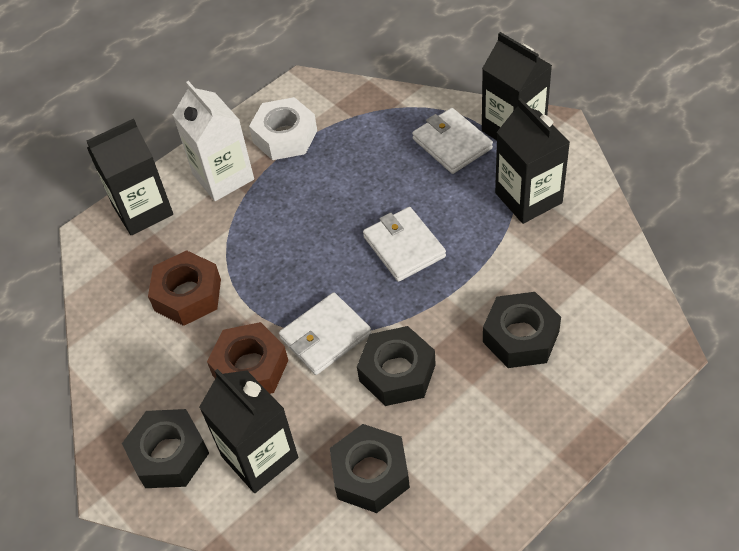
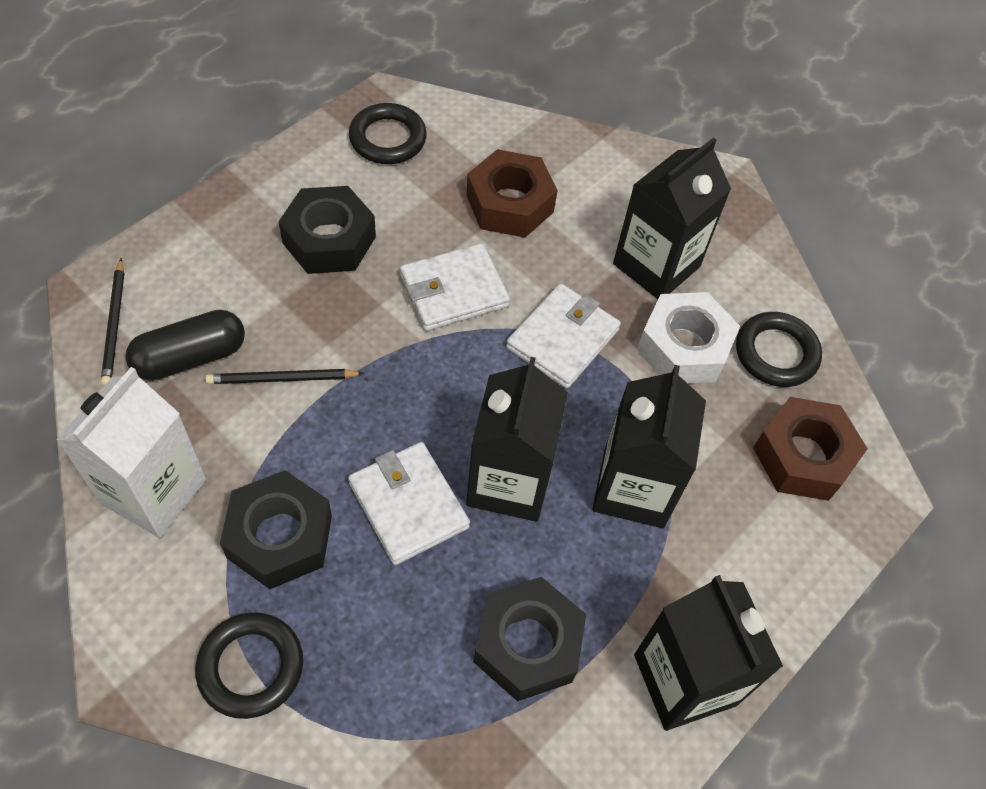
black capsule: 0 -> 1
black nut: 4 -> 3
black pencil: 0 -> 2
black ring: 0 -> 3

